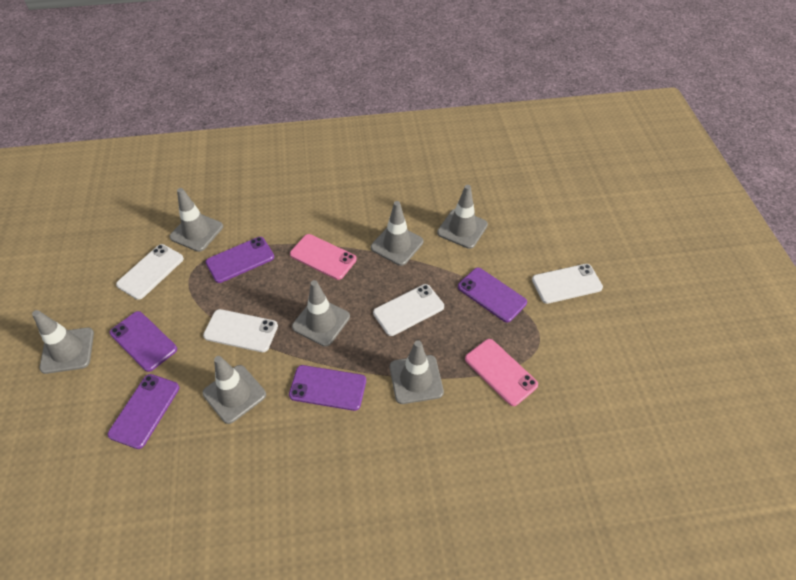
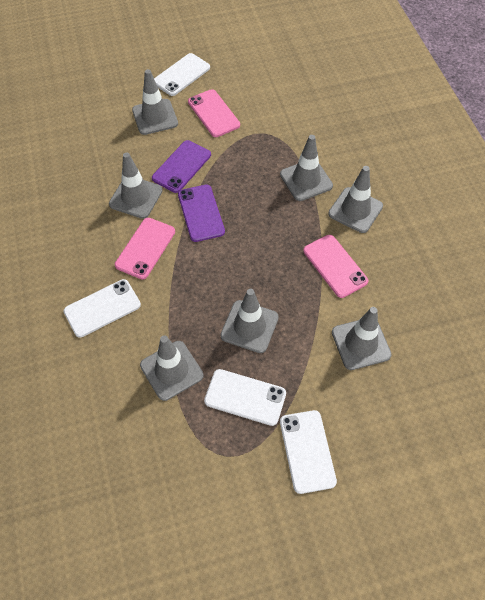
pink phone: 2 -> 3
purple phone: 5 -> 2

